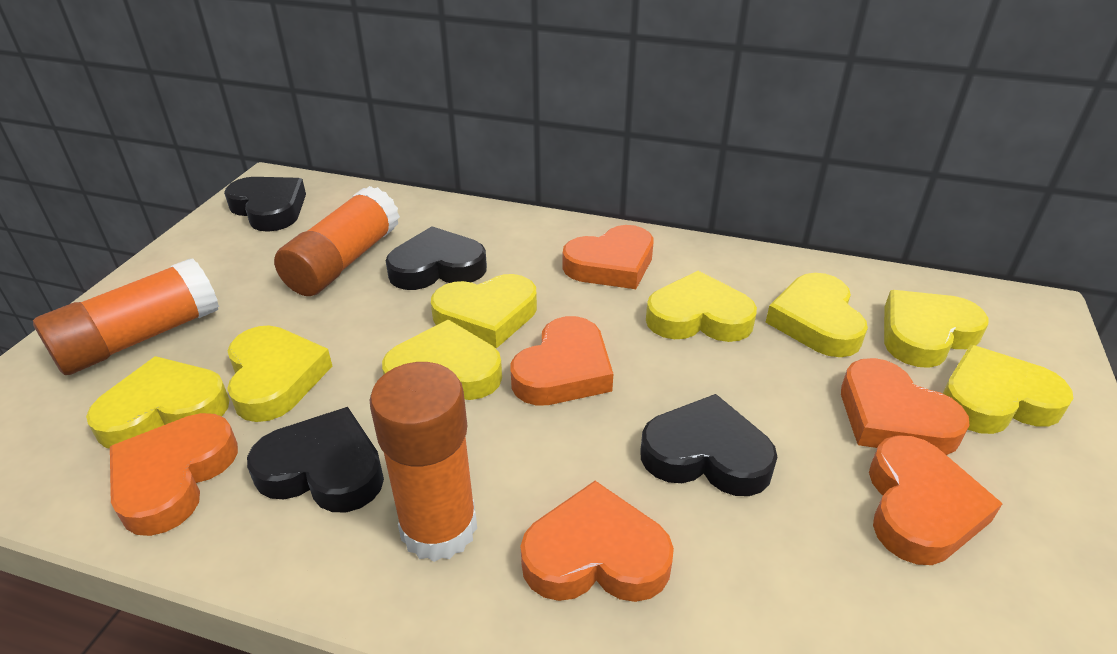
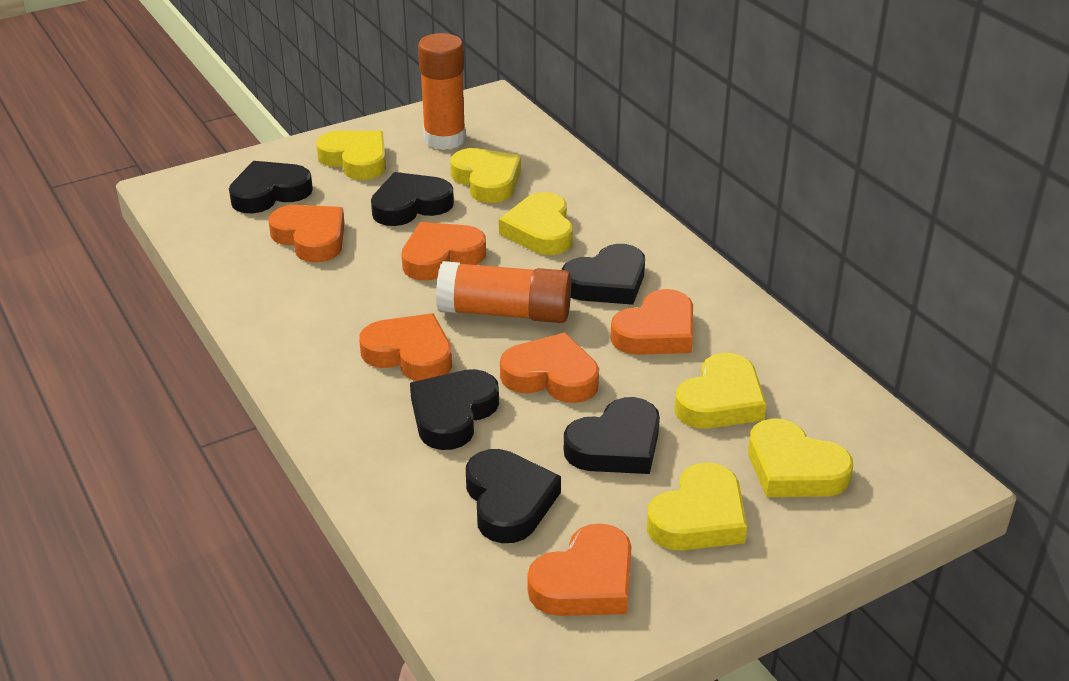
black heart: 4 -> 6
orange glue stick: 3 -> 2
yellow heart: 8 -> 6

